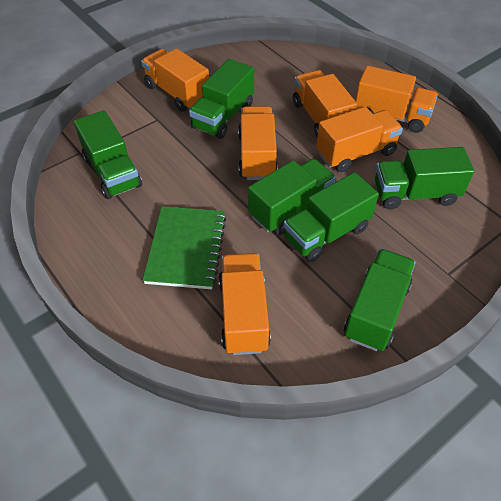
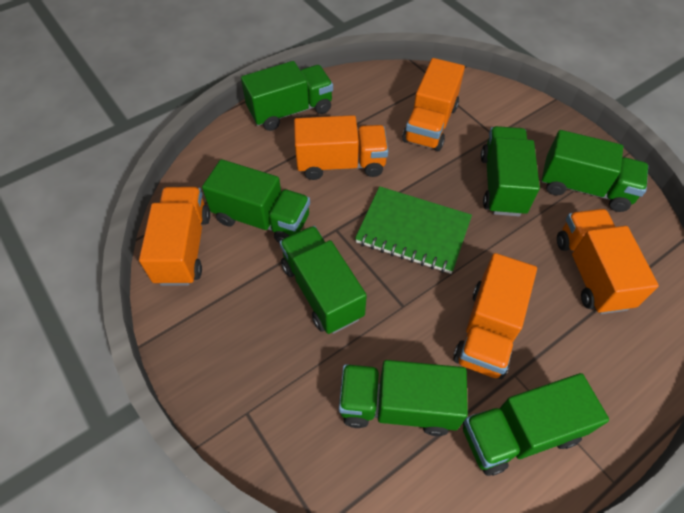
green truck: 6 -> 7
orange truck: 6 -> 5

